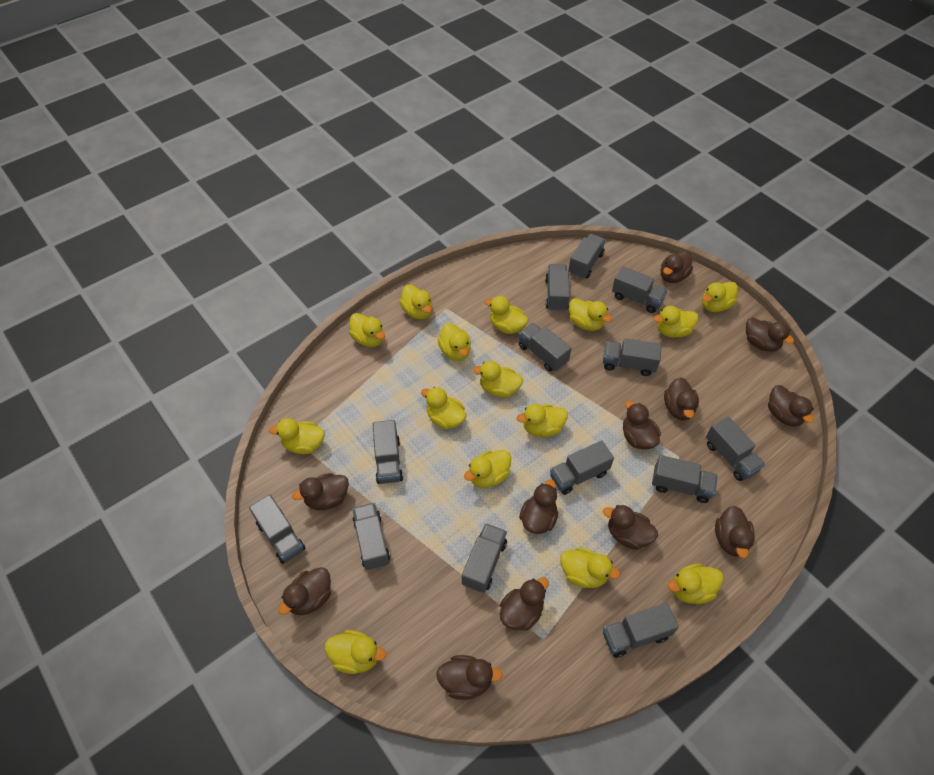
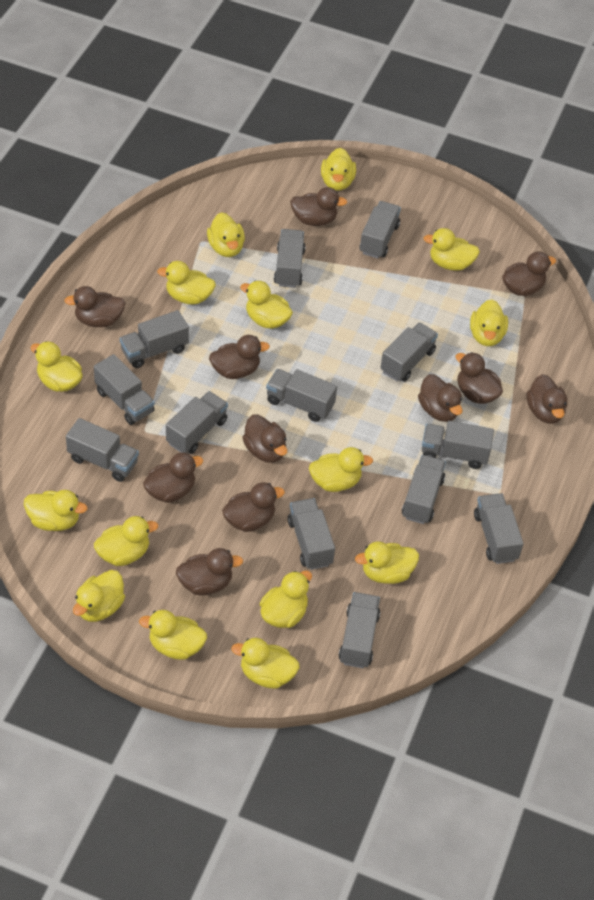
brown duck: 12 -> 11

